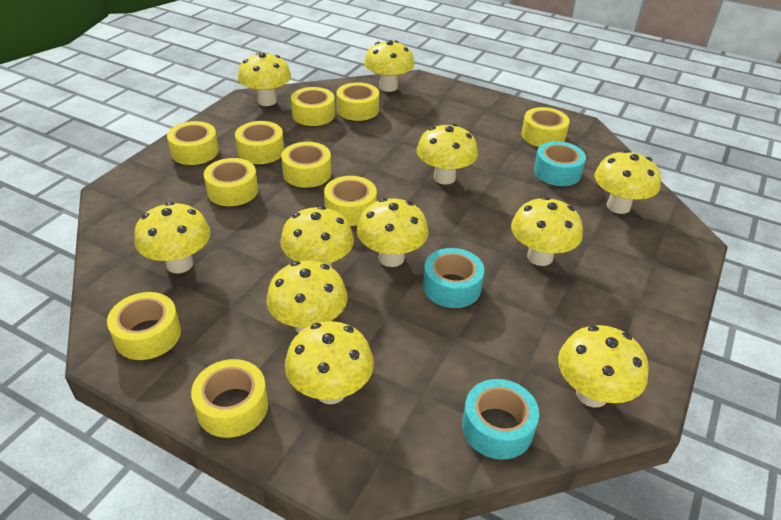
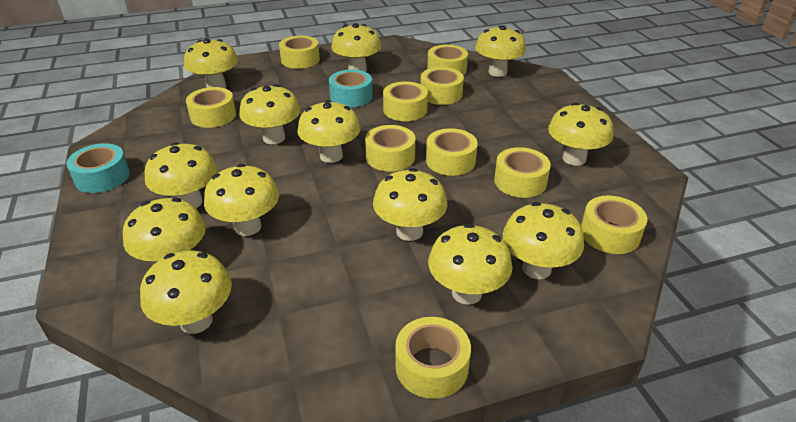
turquoise tape: 3 -> 2
yellow mushroom: 11 -> 13

